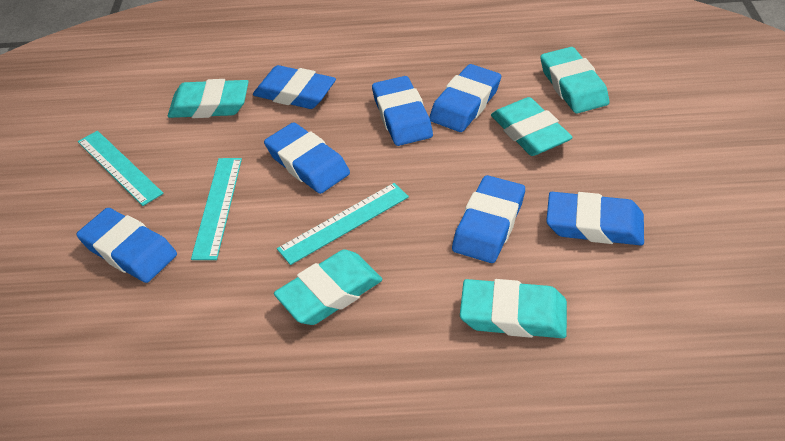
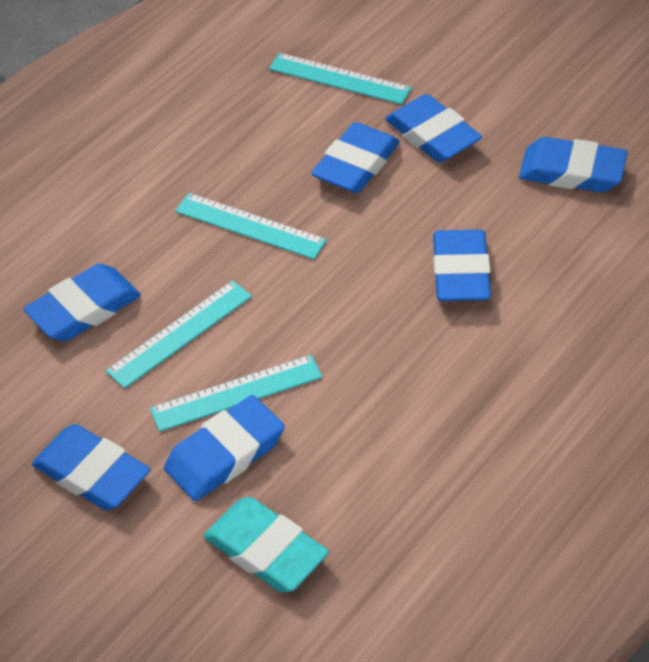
turquoise eraser: 5 -> 1
turquoise ruler: 3 -> 4

